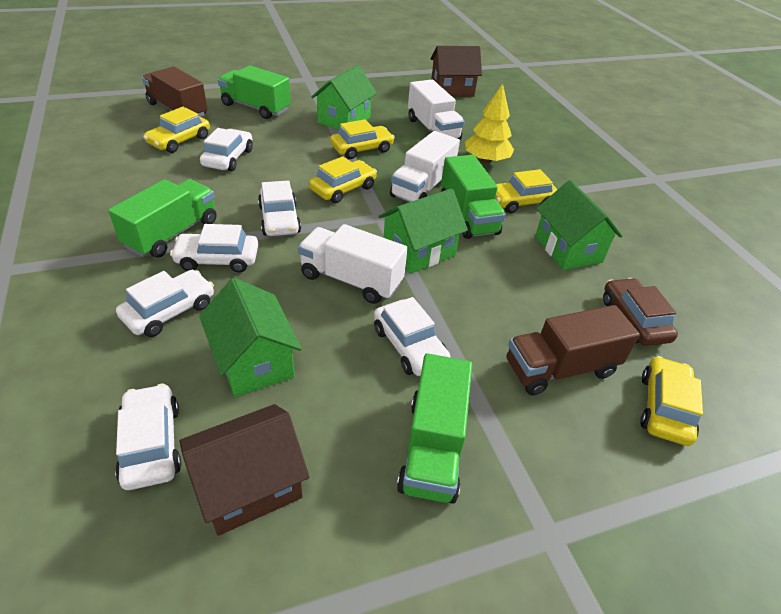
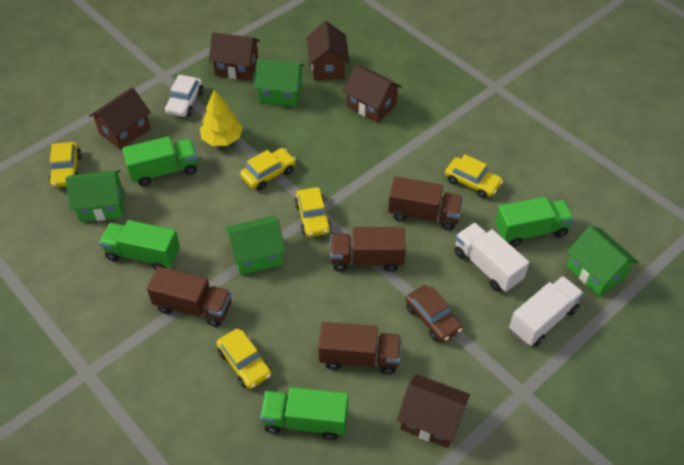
brown house: 2 -> 5
brown truck: 2 -> 4
white car: 6 -> 1
white truck: 3 -> 2

